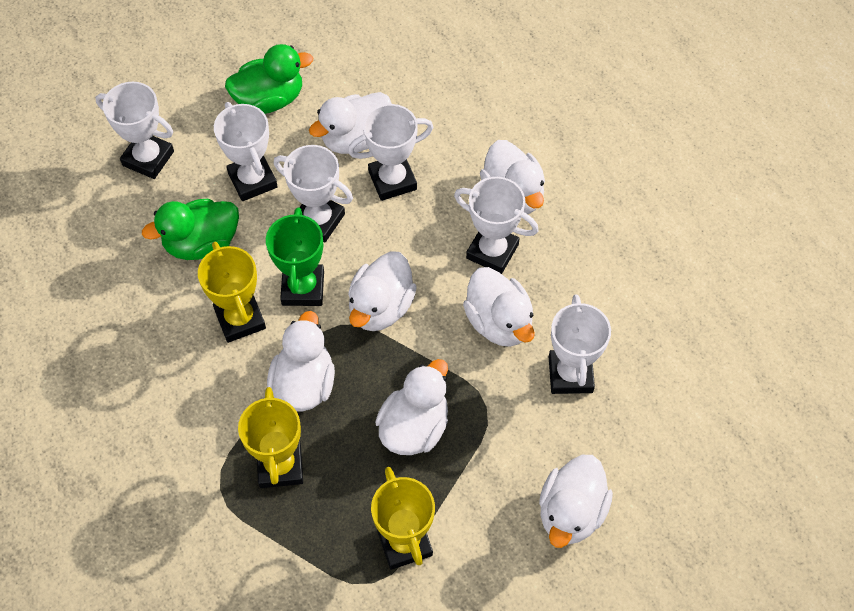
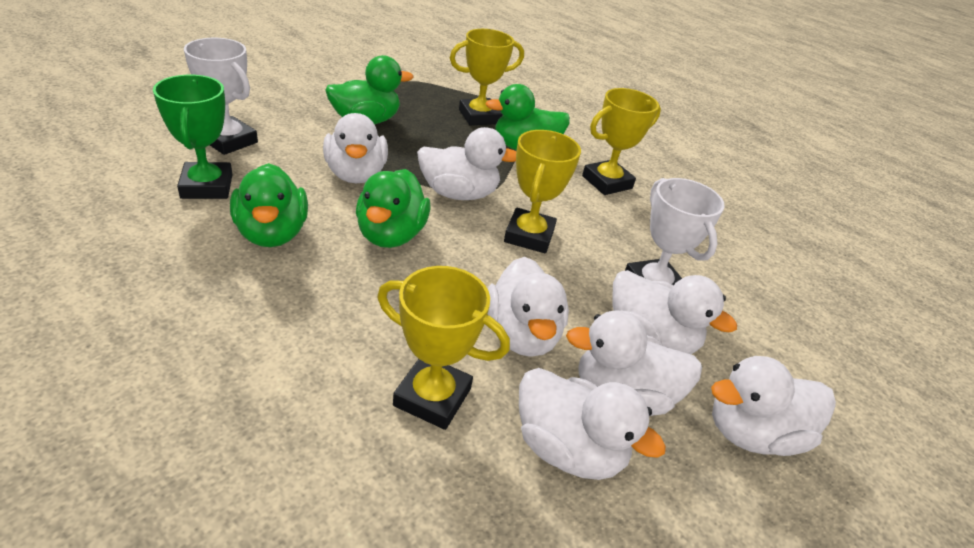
green duck: 2 -> 4
white trophy: 6 -> 2
yellow trophy: 3 -> 4

